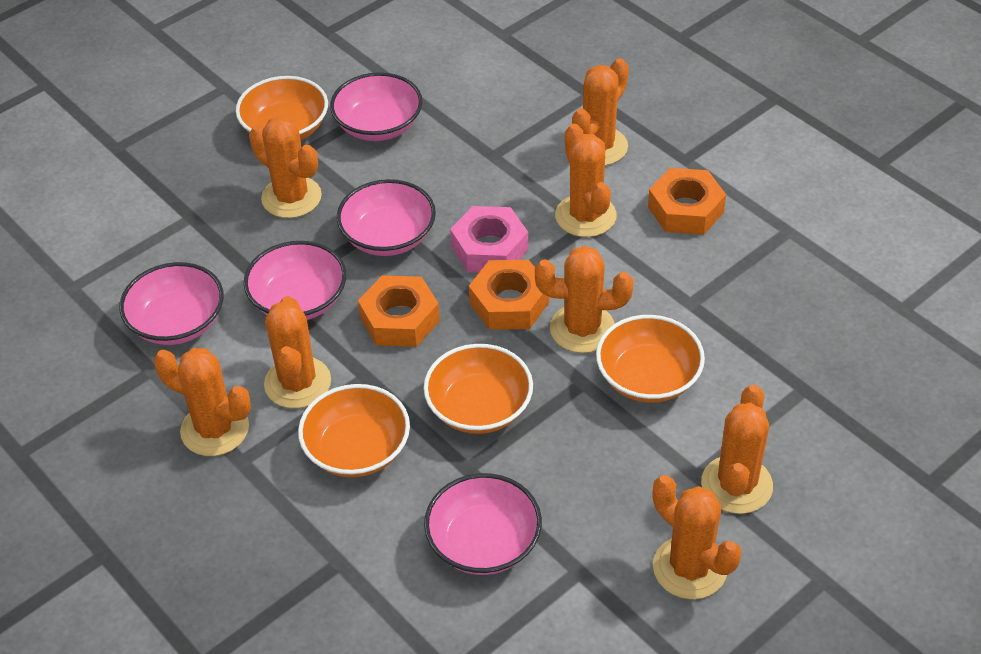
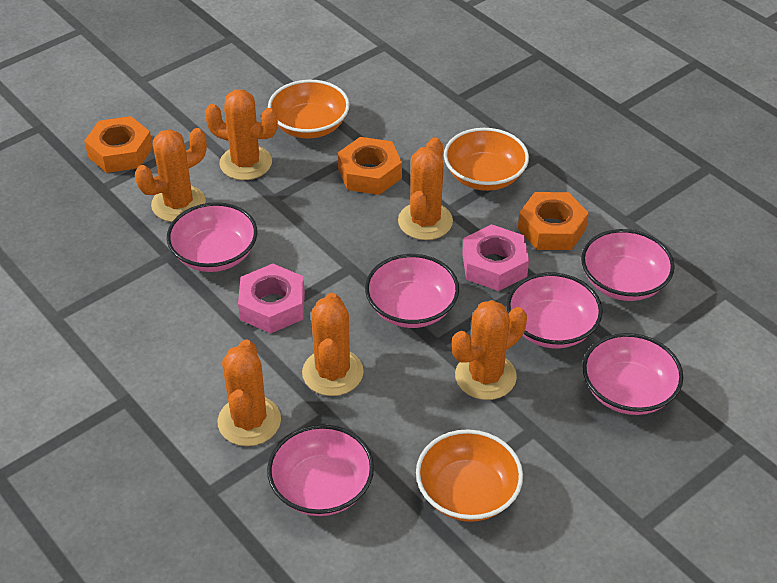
orange bowl: 4 -> 3
orange cactus: 8 -> 6
pink bowl: 5 -> 6
pink nut: 1 -> 2

